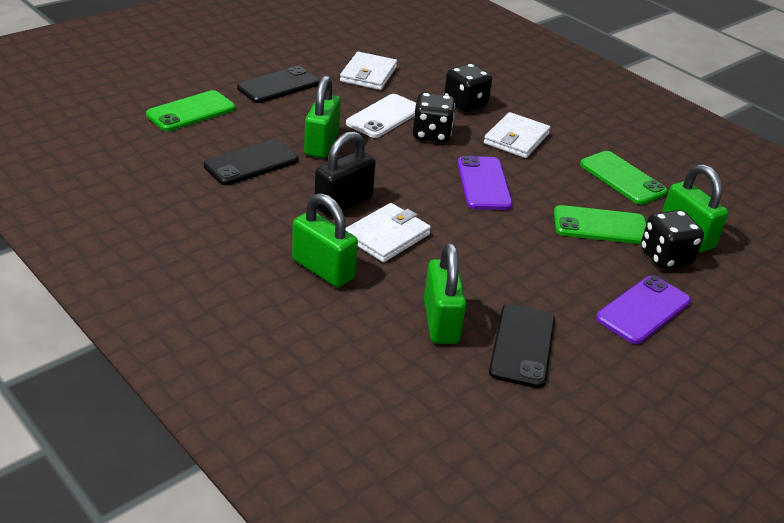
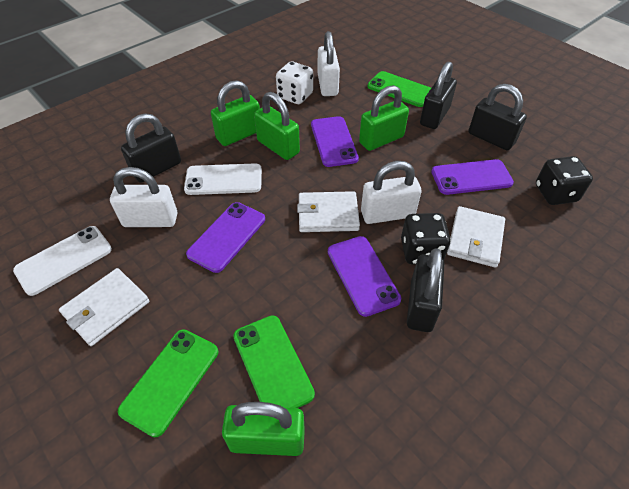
black dice: 3 -> 2
black padlock: 1 -> 4
black phone: 3 -> 0
purple phone: 2 -> 4
white dice: 0 -> 1
white padlock: 0 -> 3
white phone: 1 -> 2

